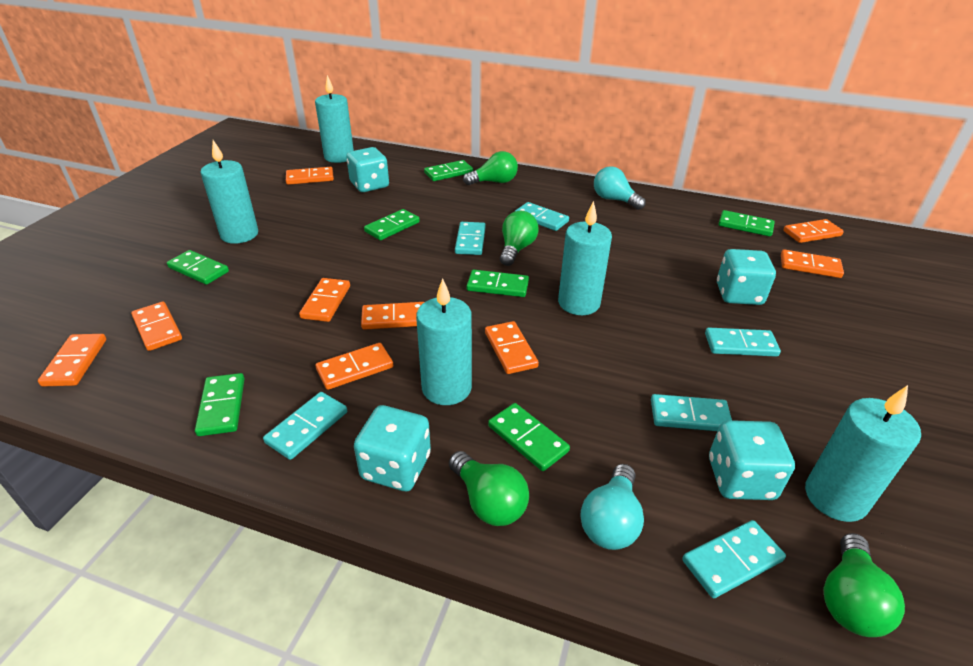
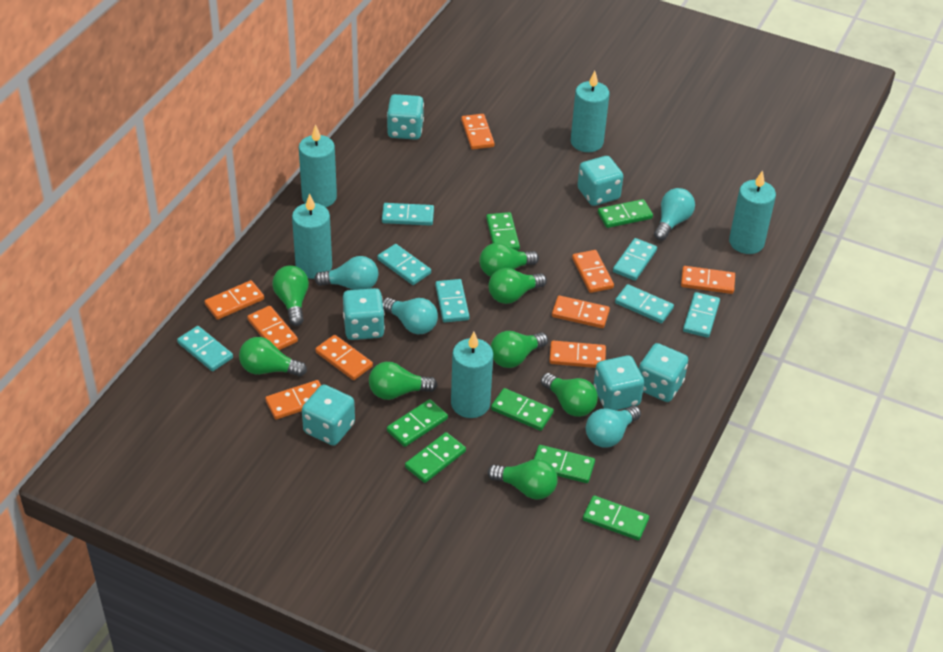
green light bulb: 4 -> 8
turquoise dice: 4 -> 6
turquoise domino: 6 -> 7
turquoise light bulb: 2 -> 4

